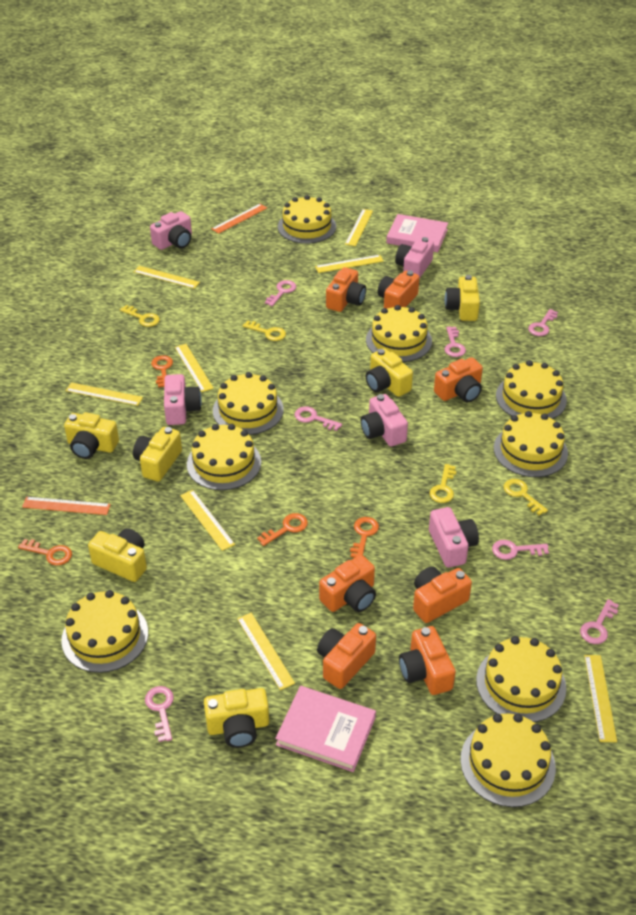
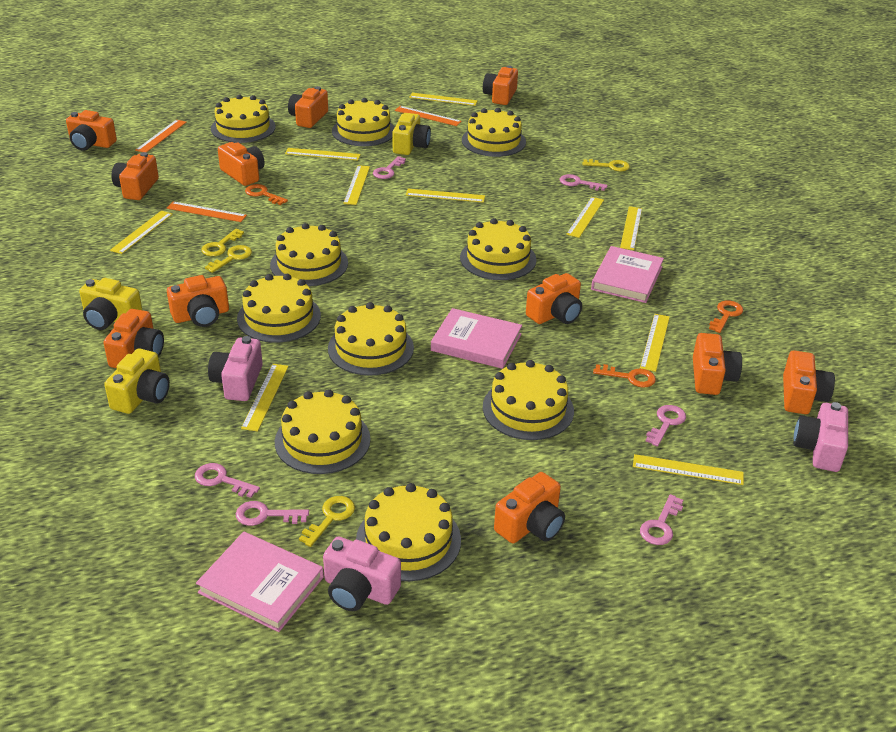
orange camera: 7 -> 11
orange key: 4 -> 3
orange ruler: 2 -> 3
pink book: 2 -> 3
pink camera: 5 -> 3
pink key: 7 -> 6
yellow cake: 9 -> 10
yellow camera: 6 -> 3
yellow ruler: 8 -> 10

